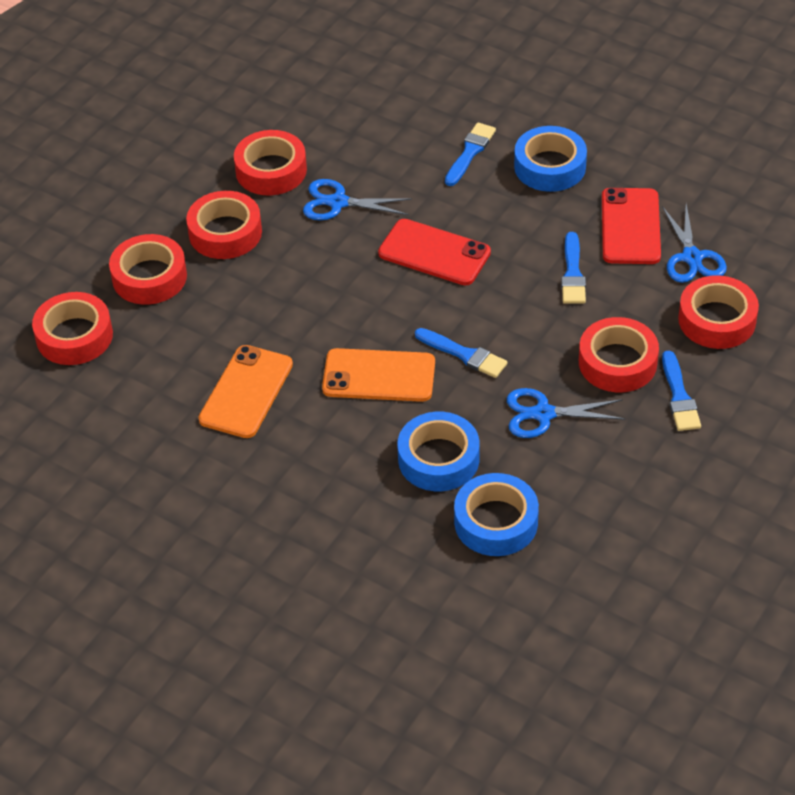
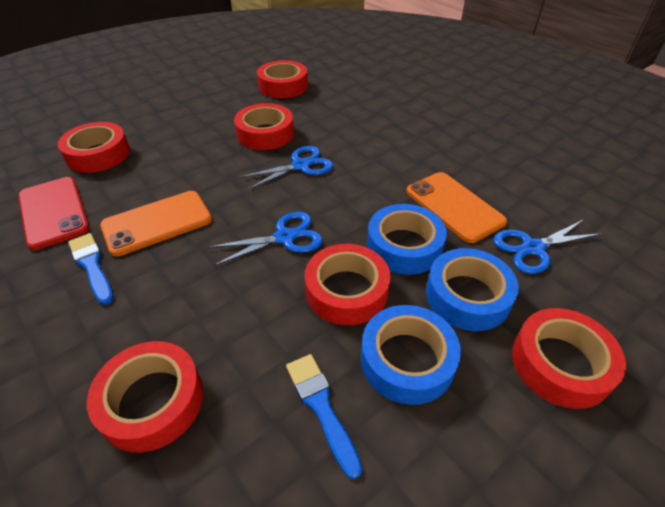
blue brush: 4 -> 2
red phone: 2 -> 1

